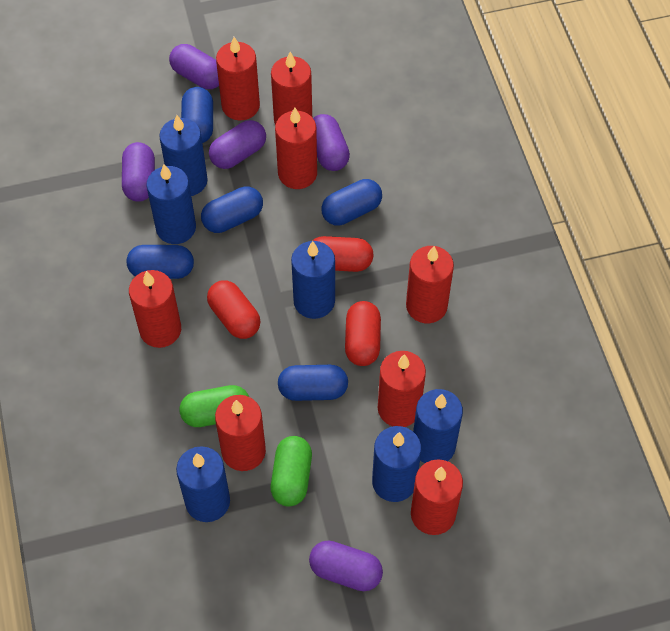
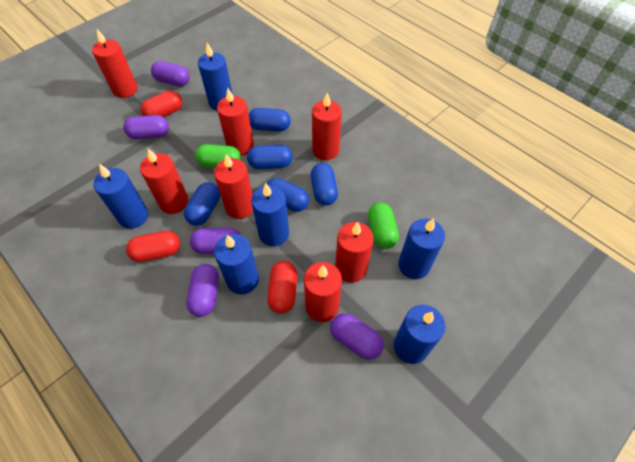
red candle: 8 -> 7

